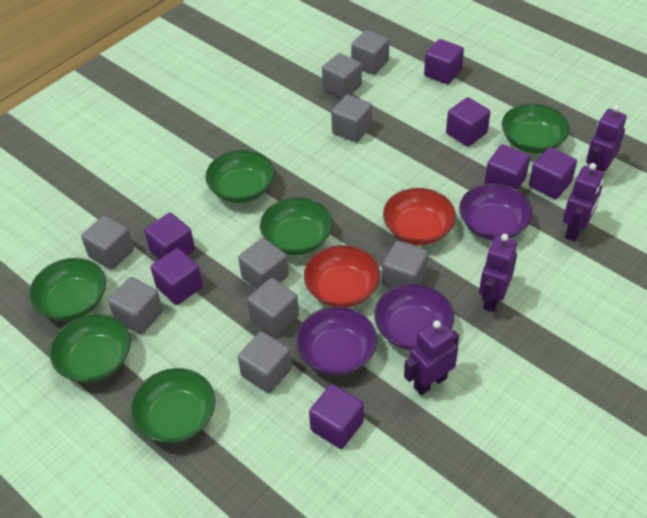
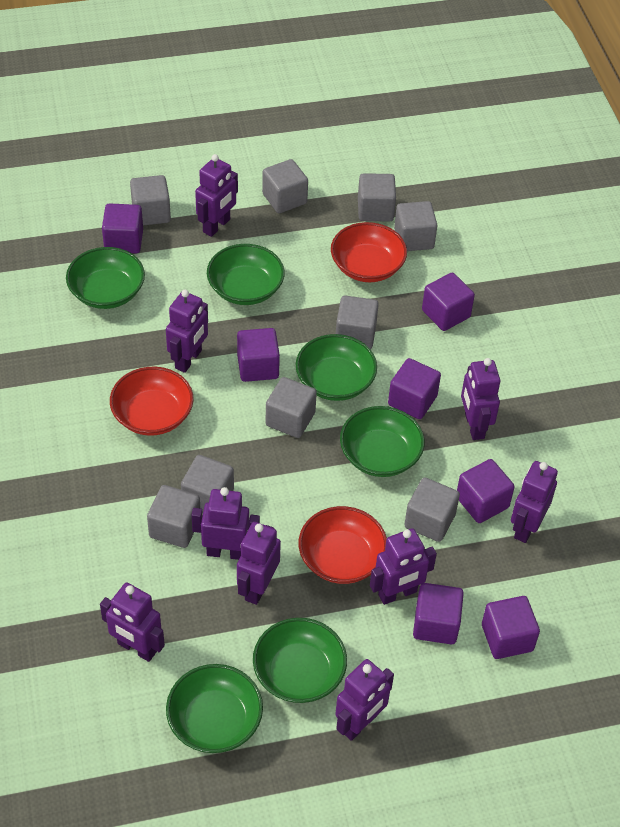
purple bowl: 3 -> 0
purple robot: 4 -> 9
red bowl: 2 -> 3

